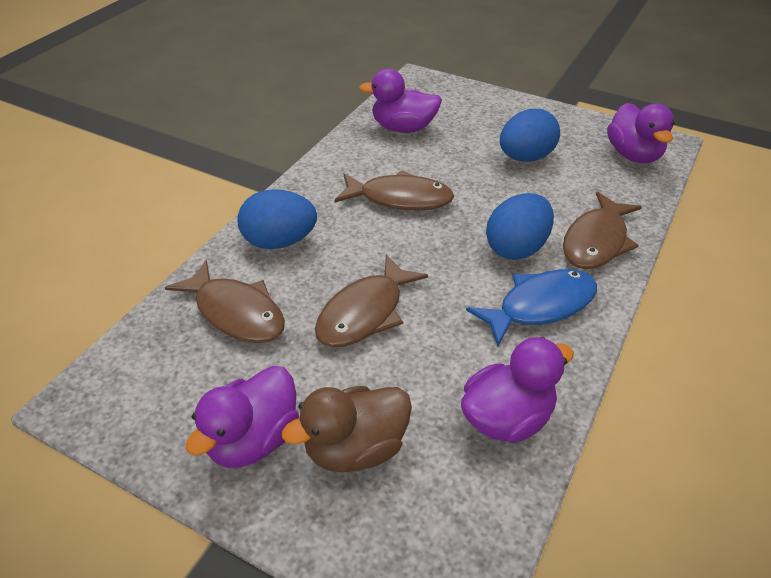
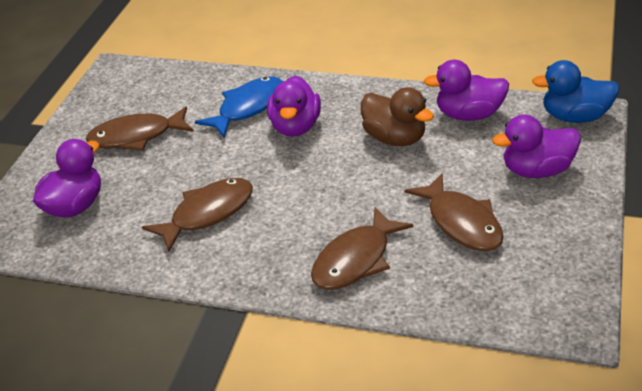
blue duck: 0 -> 1
blue egg: 3 -> 0

